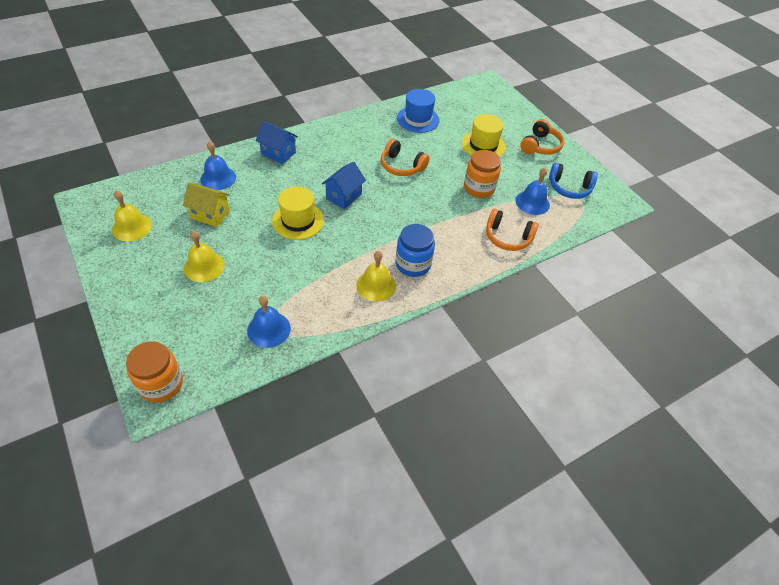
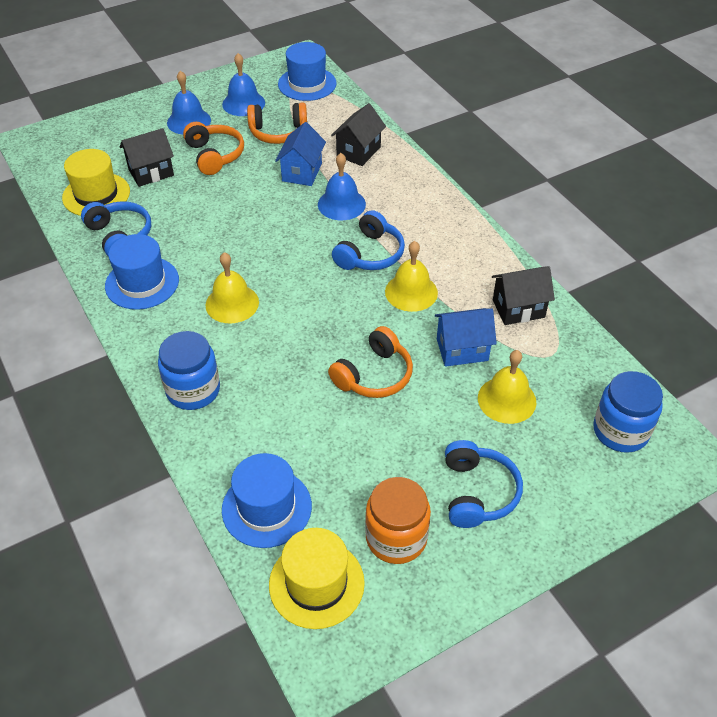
black house: 0 -> 3
blue hat: 1 -> 3
blue headphones: 1 -> 3
blue jar: 1 -> 2
orange jar: 2 -> 1
yellow house: 1 -> 0

